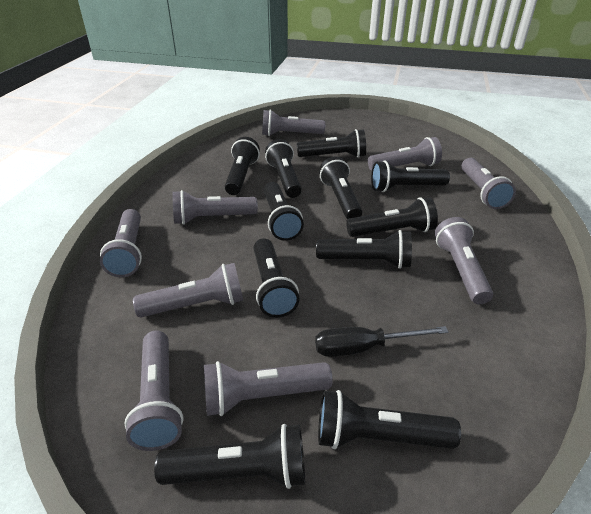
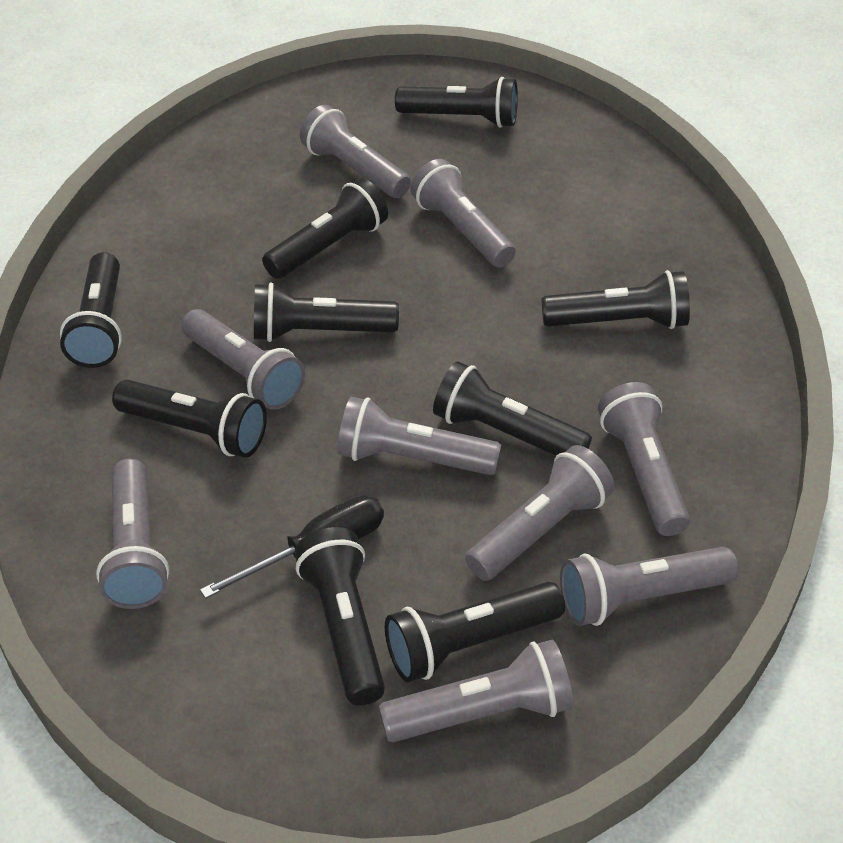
black flashlight: 11 -> 9

